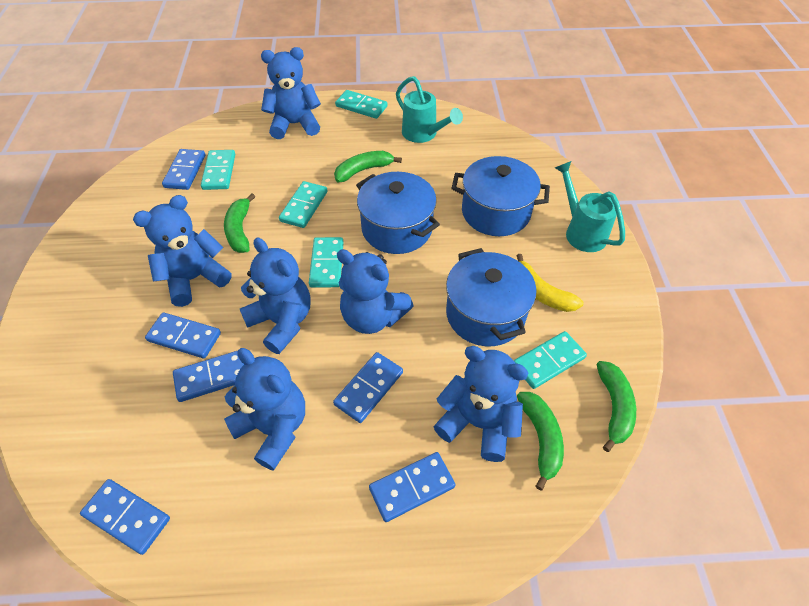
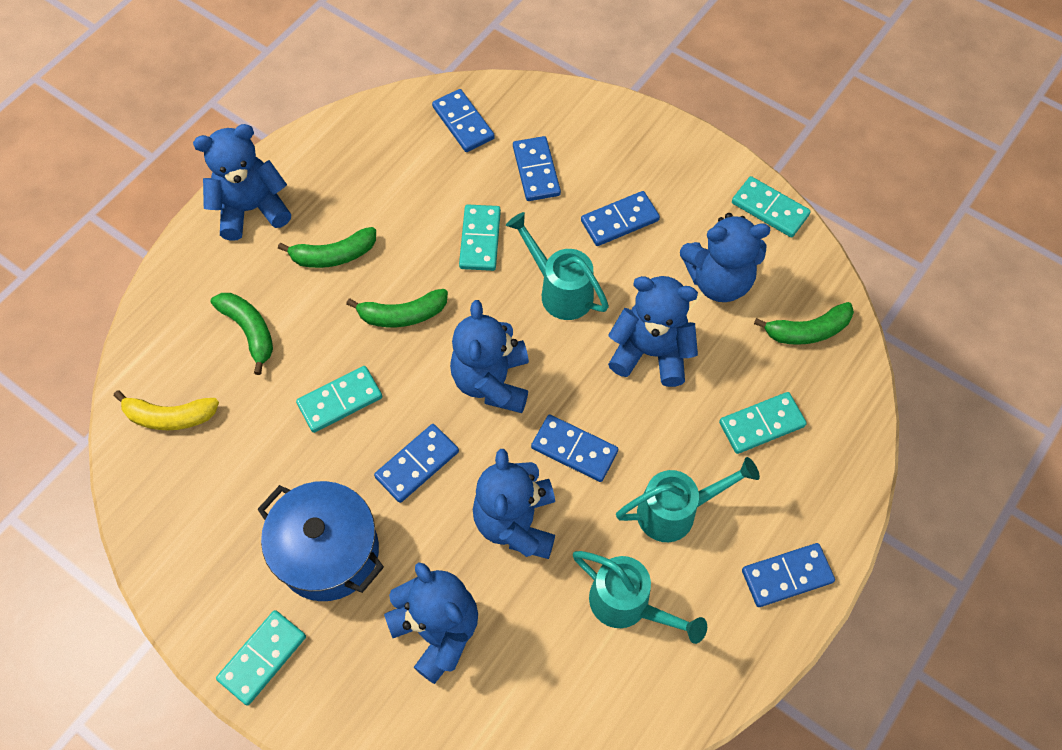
blue pot: 3 -> 1
turquoise watering can: 2 -> 3

